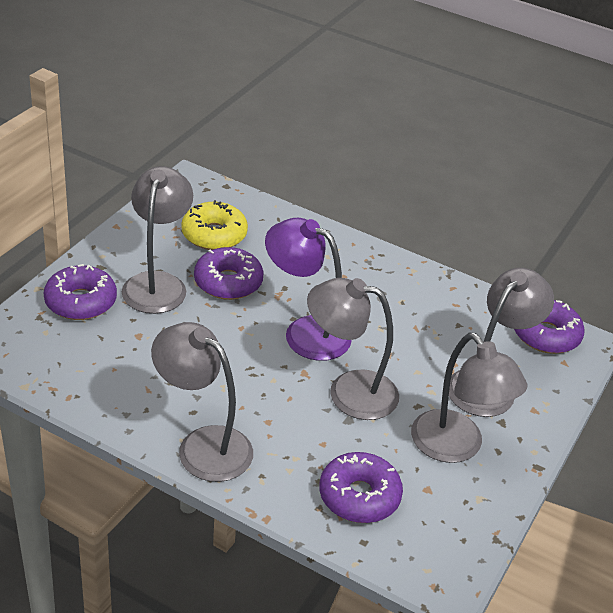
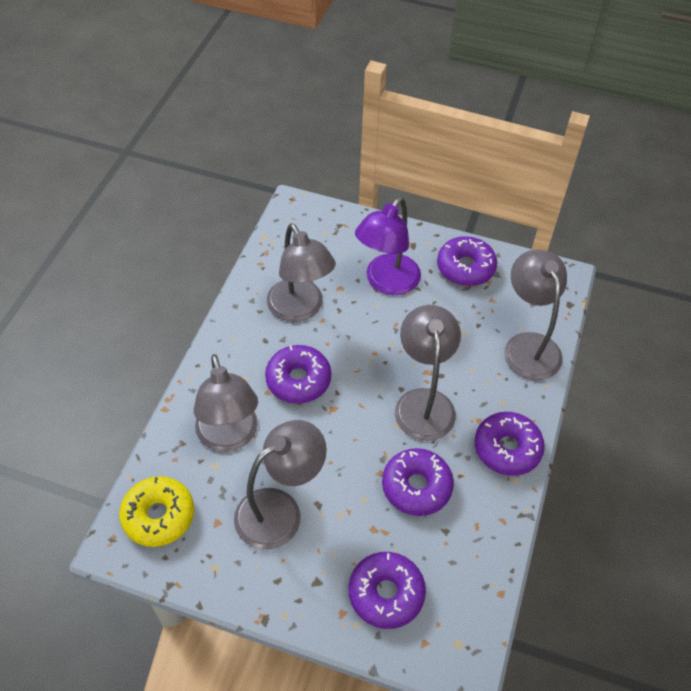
purple donut: 4 -> 5

